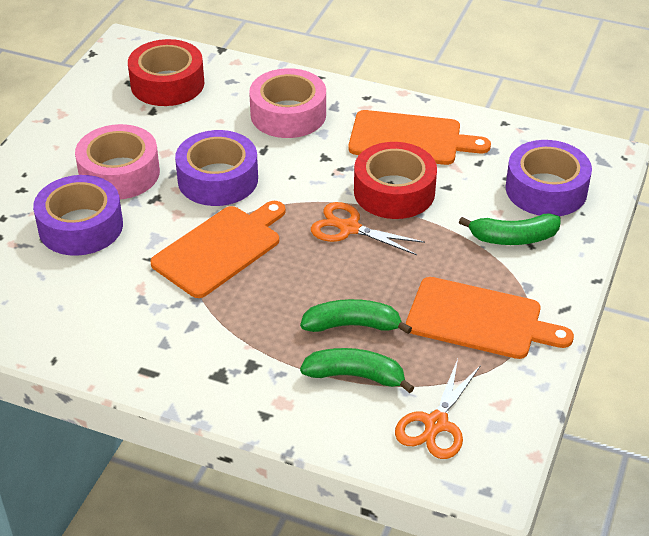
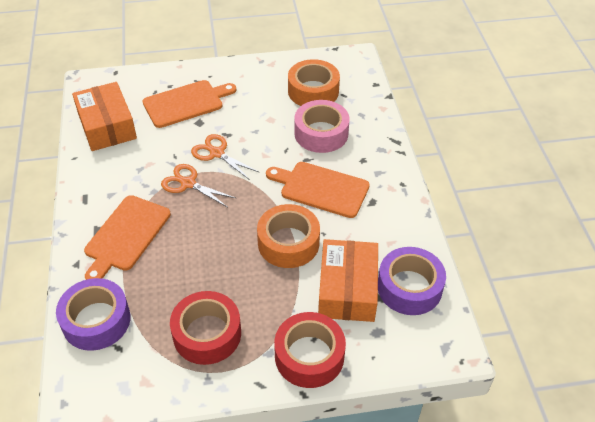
green banana: 3 -> 0
orange box: 0 -> 2
orange tape: 0 -> 2
pink tape: 2 -> 1
purple tape: 3 -> 2

